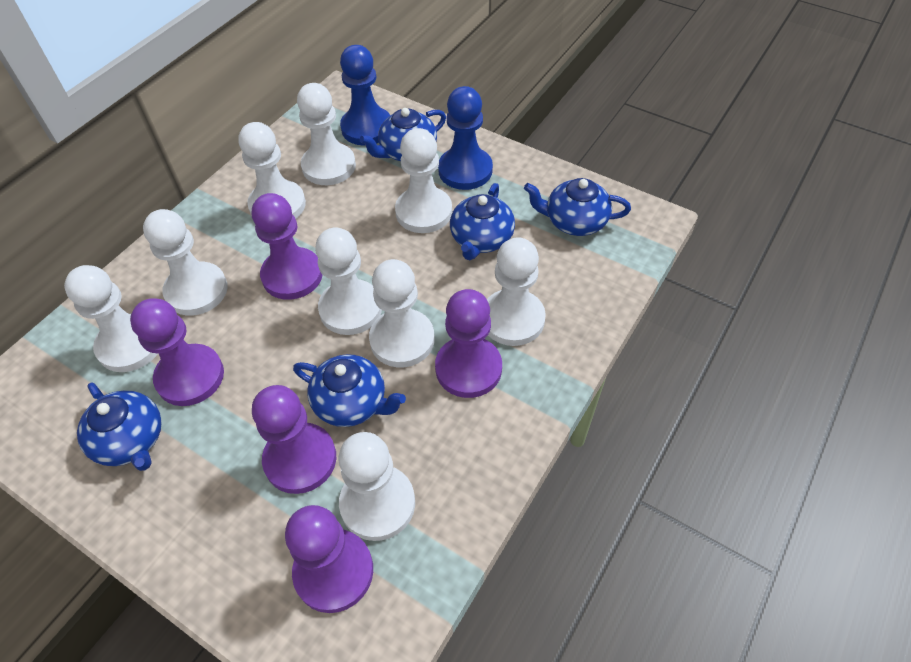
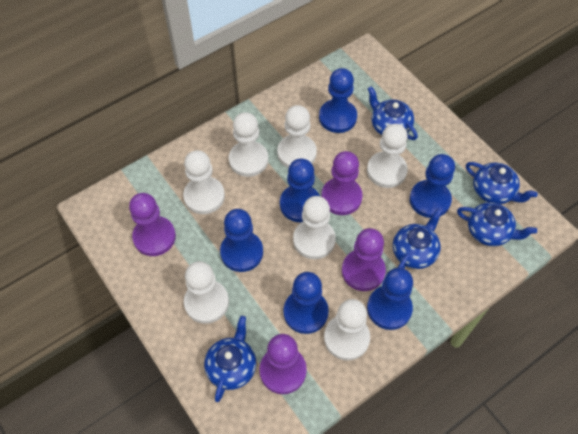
blue pawn: 2 -> 6
purple pawn: 5 -> 4
white pawn: 9 -> 7

